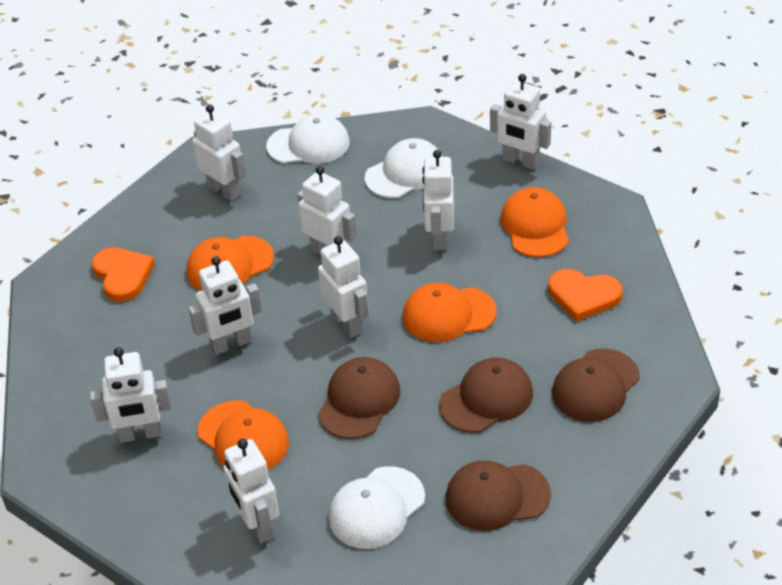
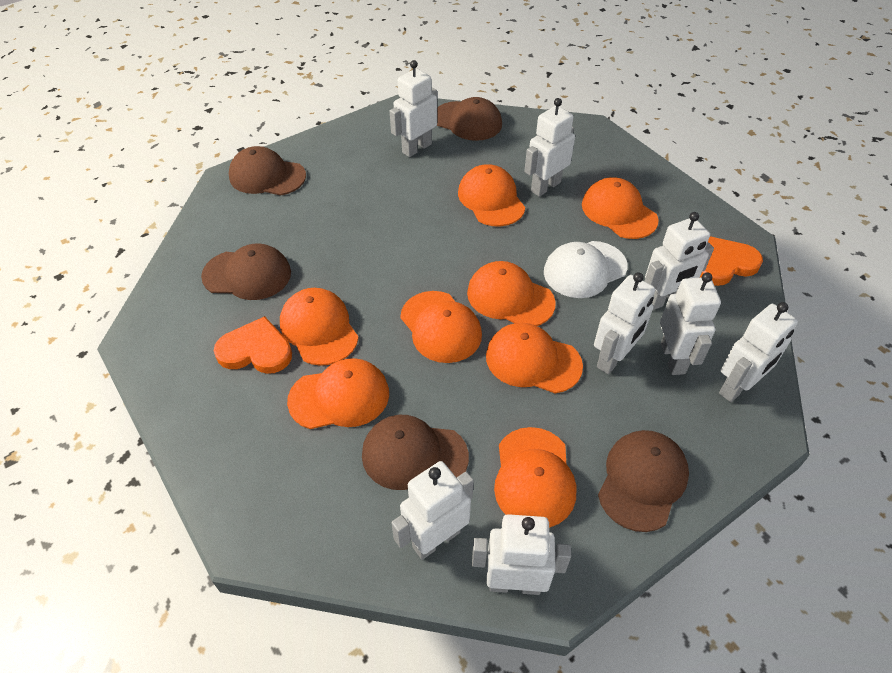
brown cap: 4 -> 5
orange cap: 4 -> 8
white cap: 3 -> 1

